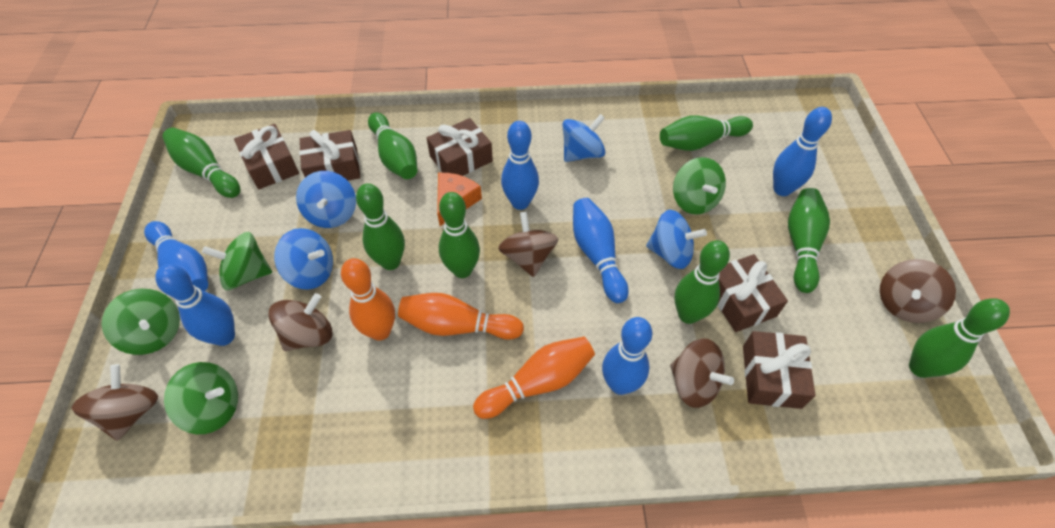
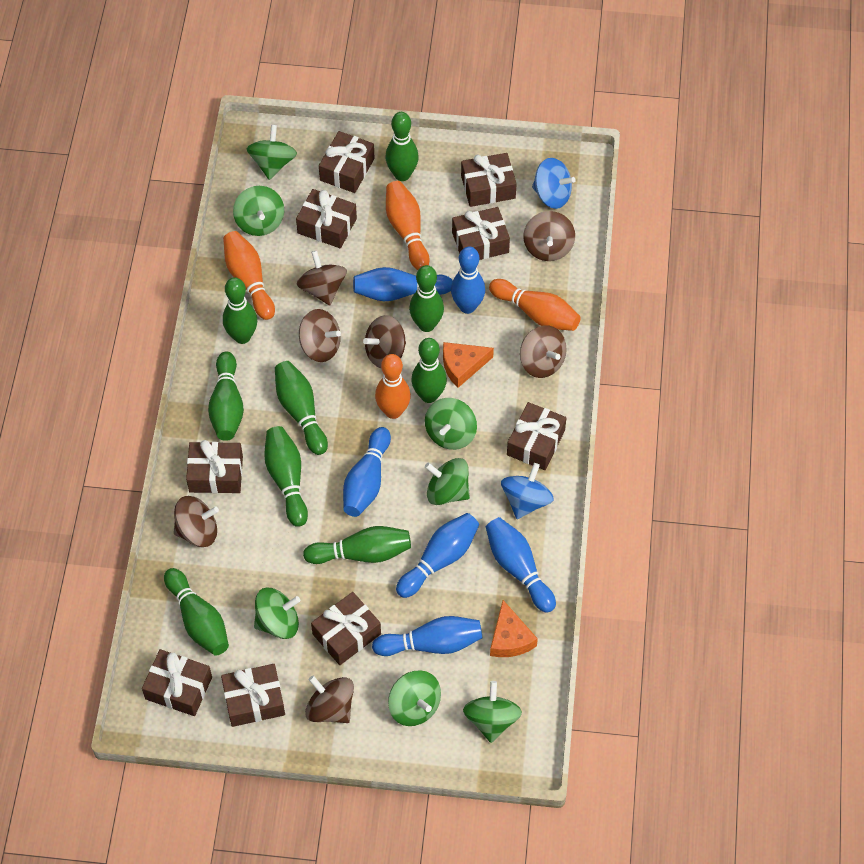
blue spinning top: 4 -> 2
brown gift: 5 -> 9
brown spinning top: 5 -> 7
green bowling pin: 8 -> 9
green spinning top: 4 -> 7
orange bowling pin: 3 -> 4
orange cheese: 1 -> 2

